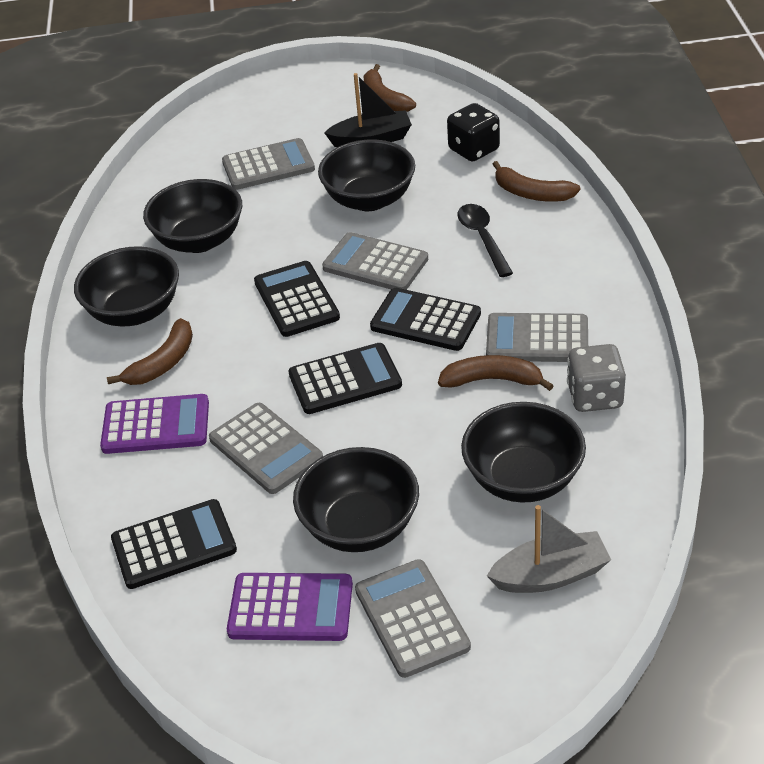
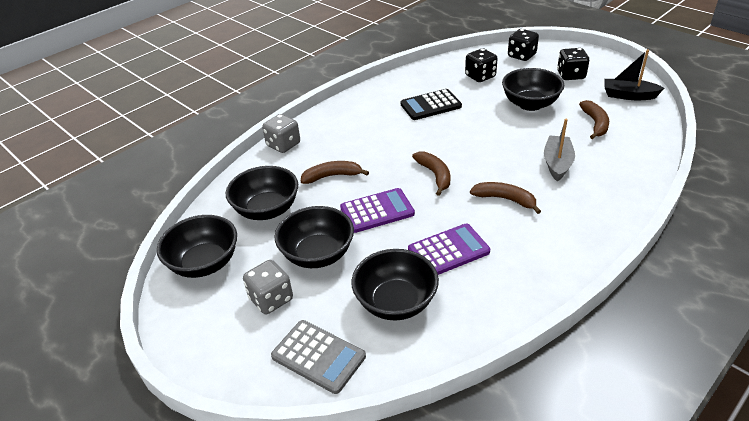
black calculator: 4 -> 1
black dice: 1 -> 3
black spoon: 1 -> 0
grey calculator: 5 -> 1
grey dice: 1 -> 2

